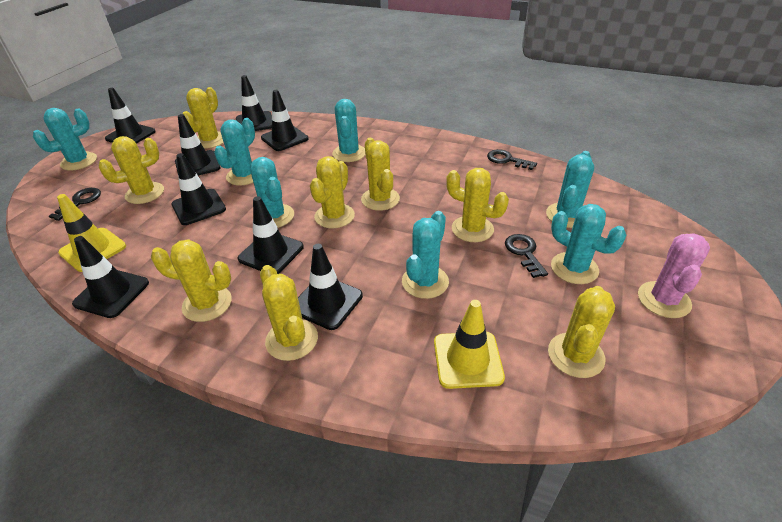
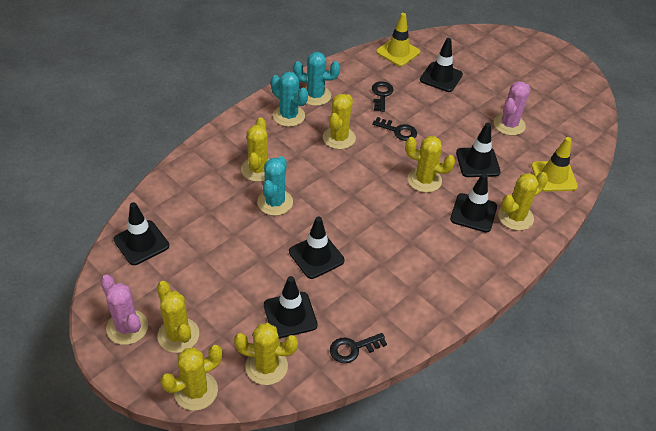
black traffic cone: 8 -> 6
pink cactus: 1 -> 2
turquoise cactus: 7 -> 3
yellow cactus: 8 -> 7

